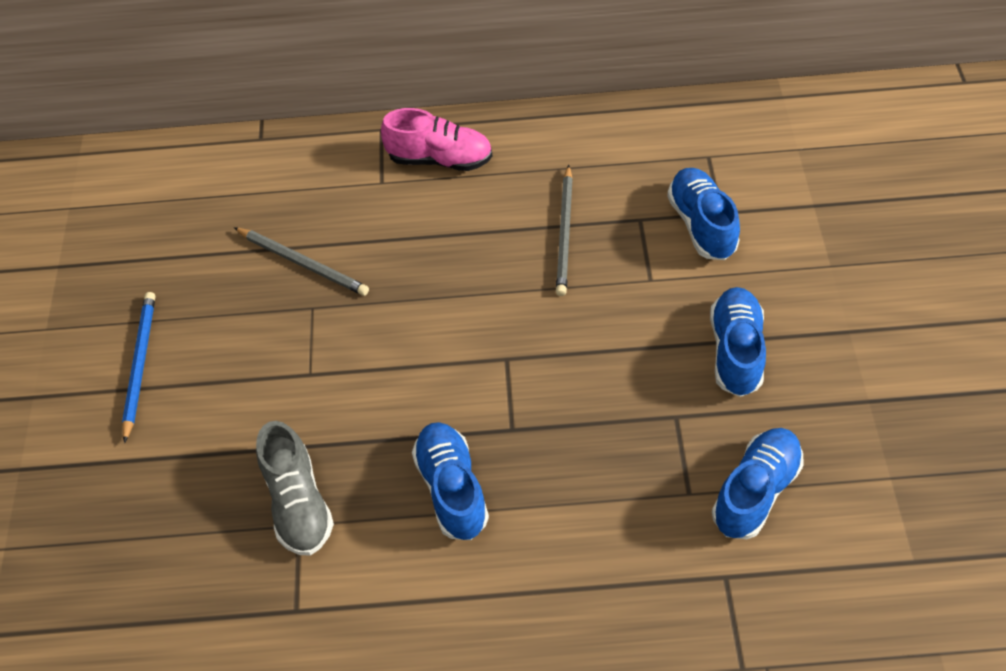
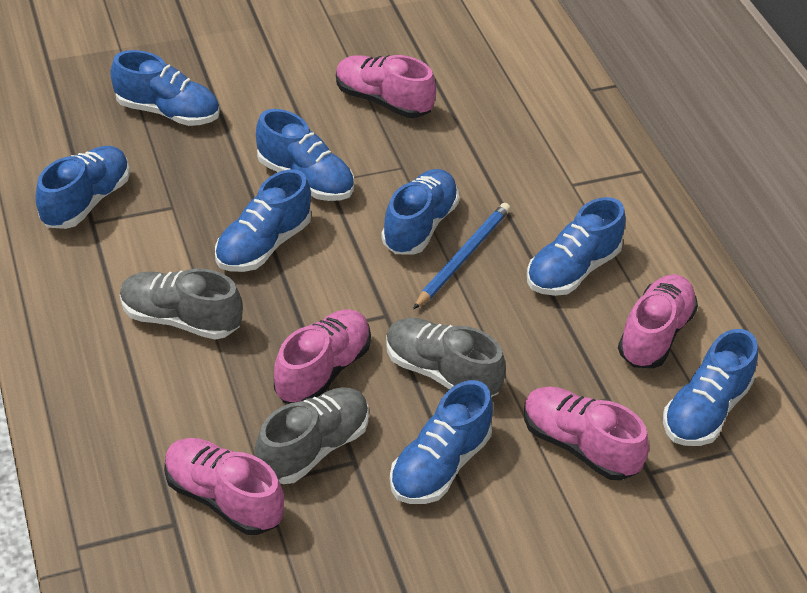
blue shoe: 4 -> 8
grey pencil: 2 -> 0
grey shoe: 1 -> 3
pink shoe: 1 -> 5

